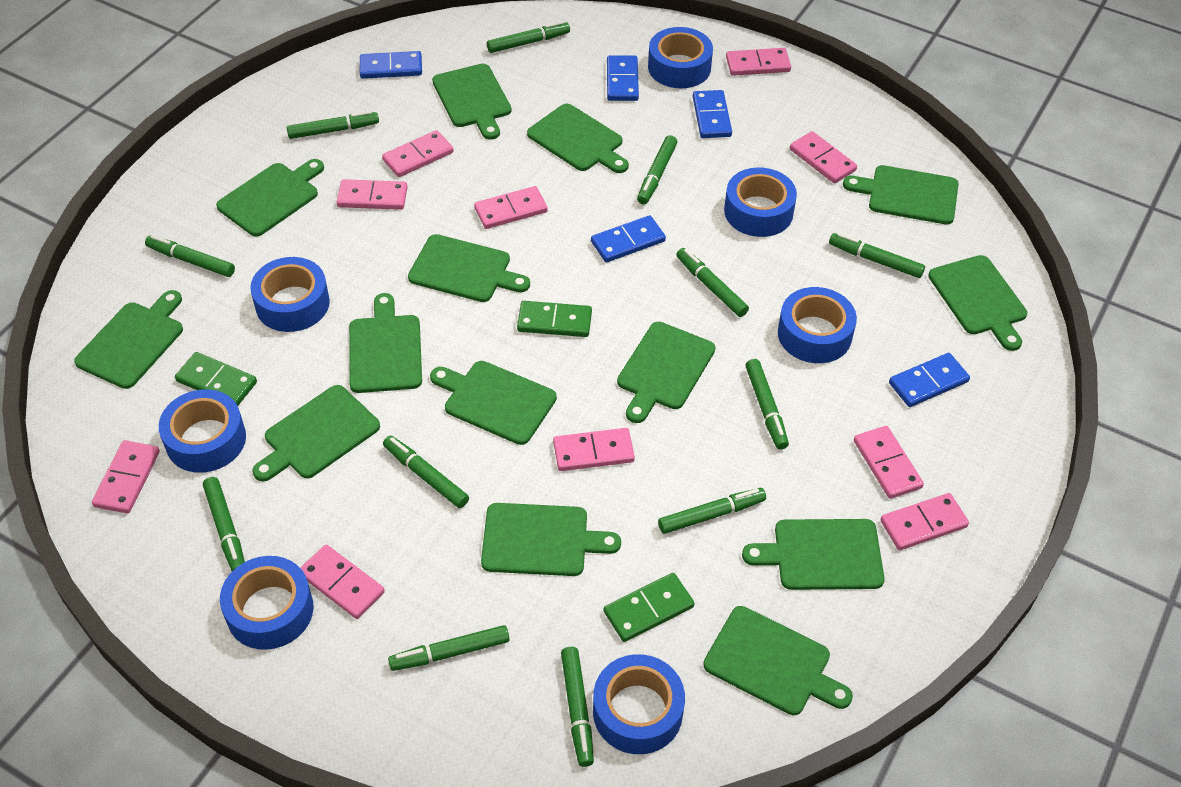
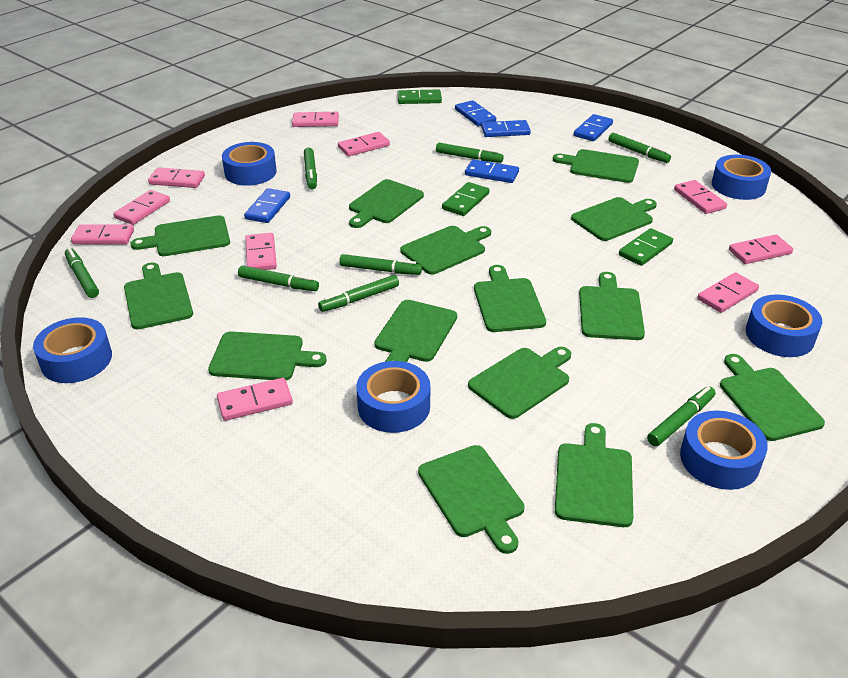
blue tape: 7 -> 6
green marker: 12 -> 8

